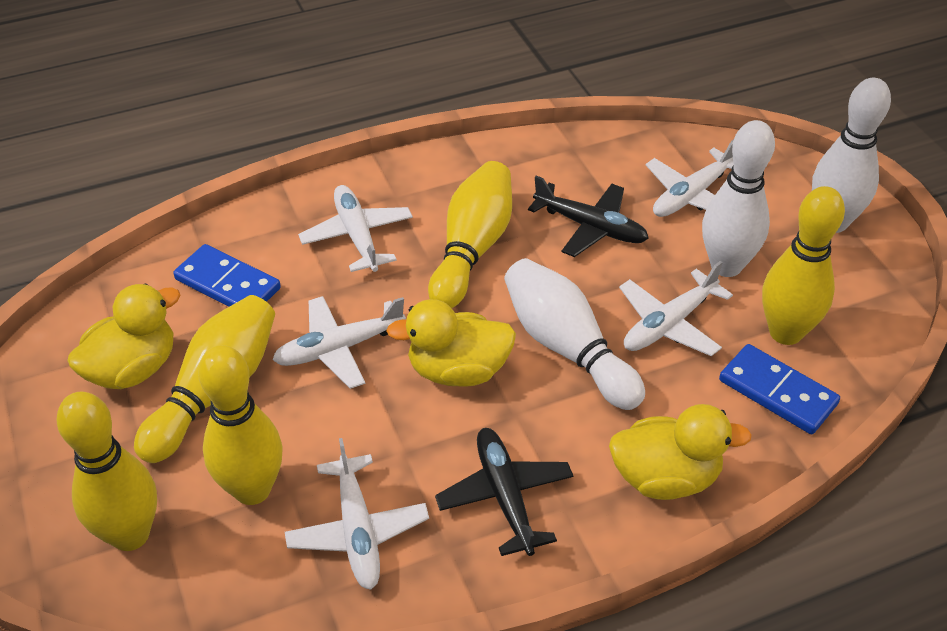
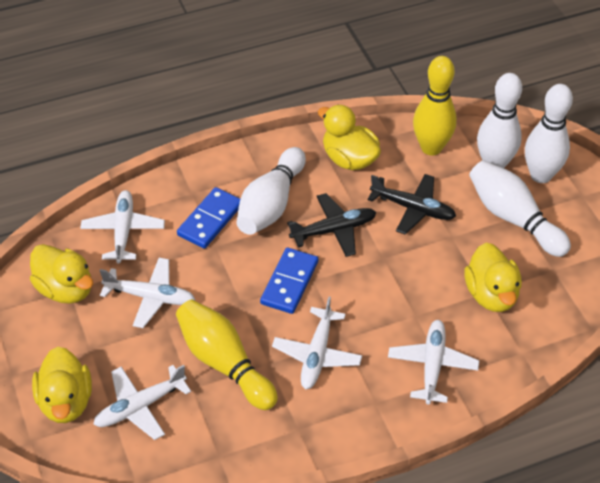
white bowling pin: 3 -> 4
yellow bowling pin: 5 -> 2
yellow duck: 3 -> 4

